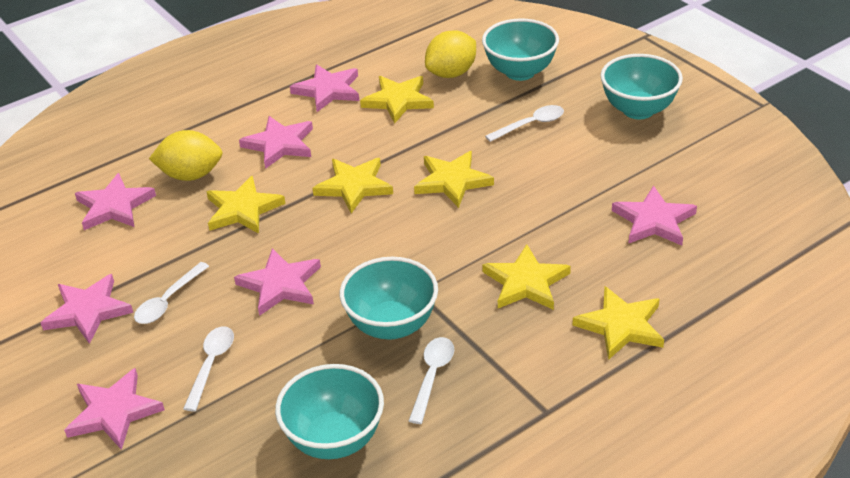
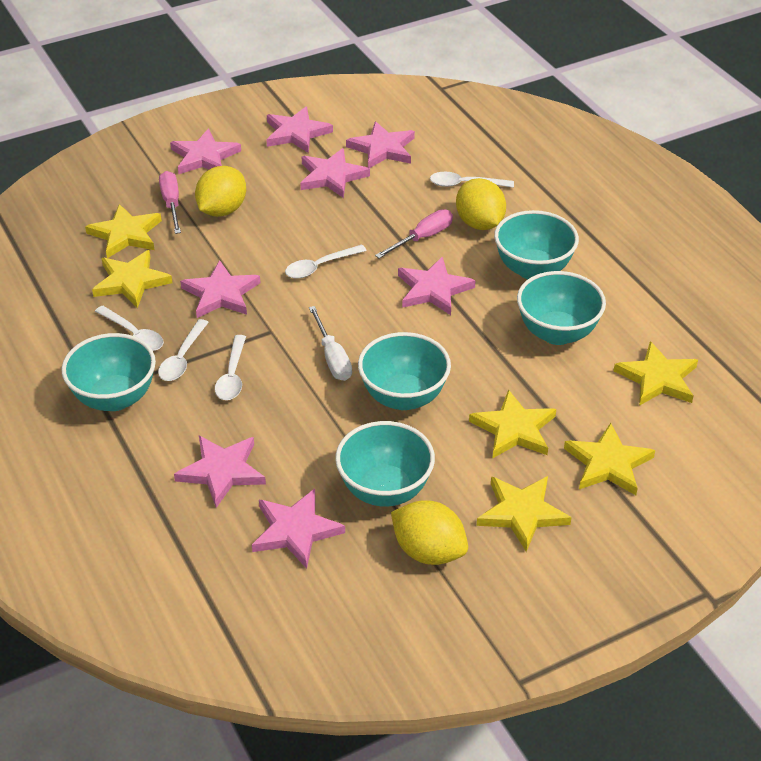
pink screwdriver: 0 -> 2
pink star: 7 -> 8
turquoise bowl: 4 -> 5
white screwdriver: 0 -> 1
white spoon: 4 -> 5
yellow lemon: 2 -> 3

